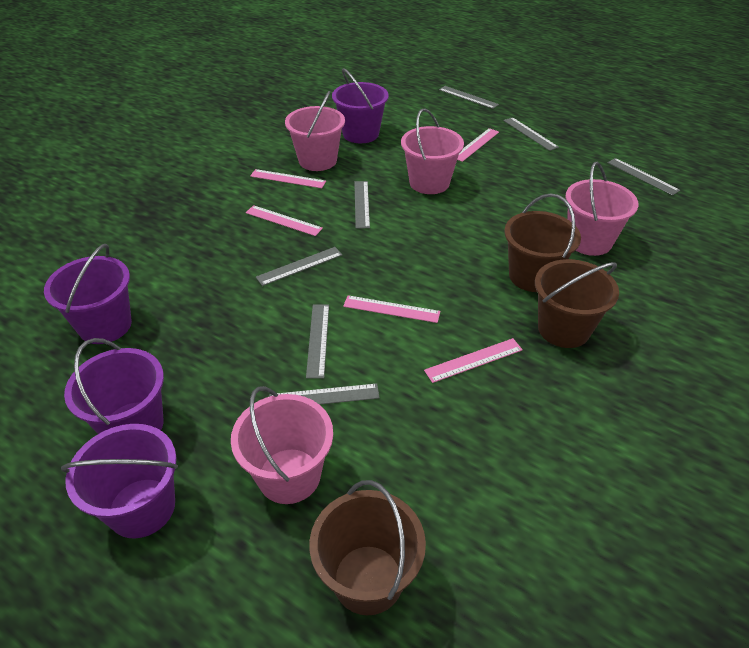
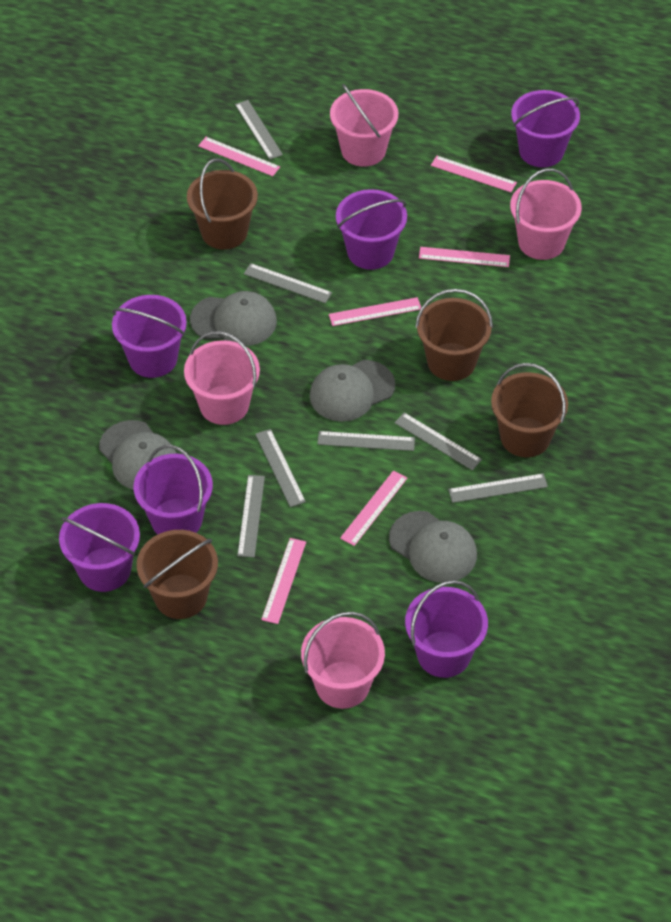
brown bucket: 3 -> 4
grey cap: 0 -> 4
pink ruler: 5 -> 6
purple bucket: 4 -> 6

